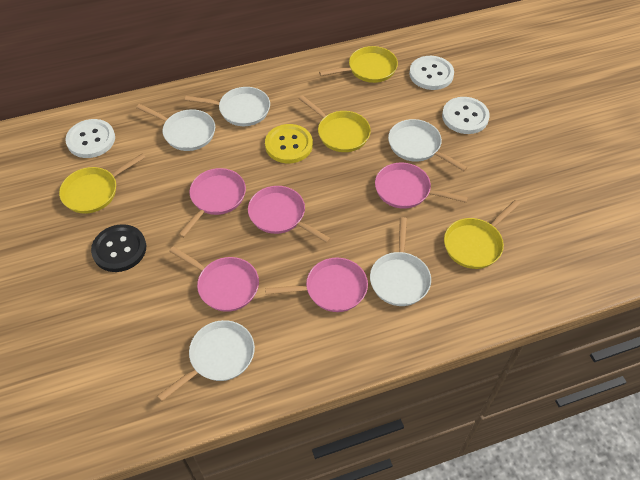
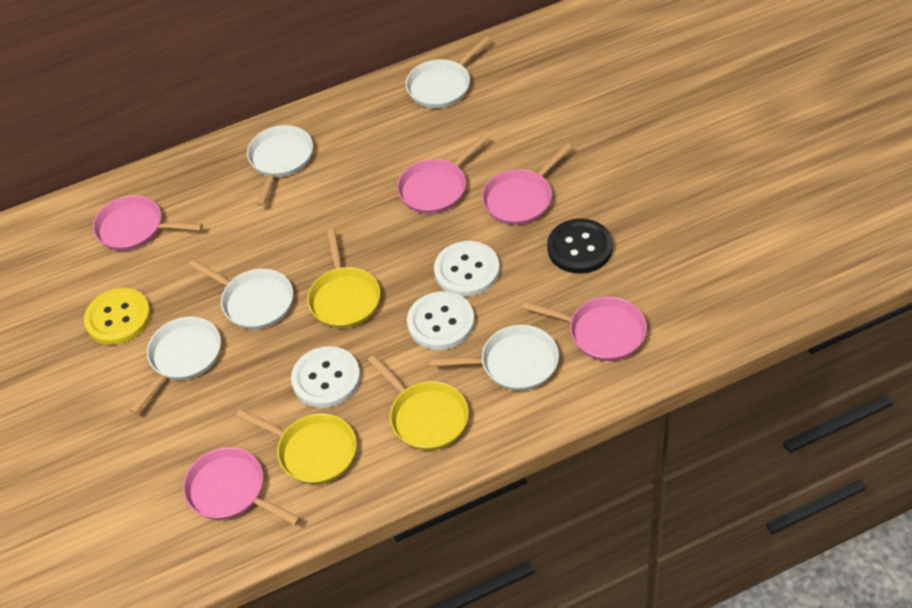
yellow pan: 4 -> 3

